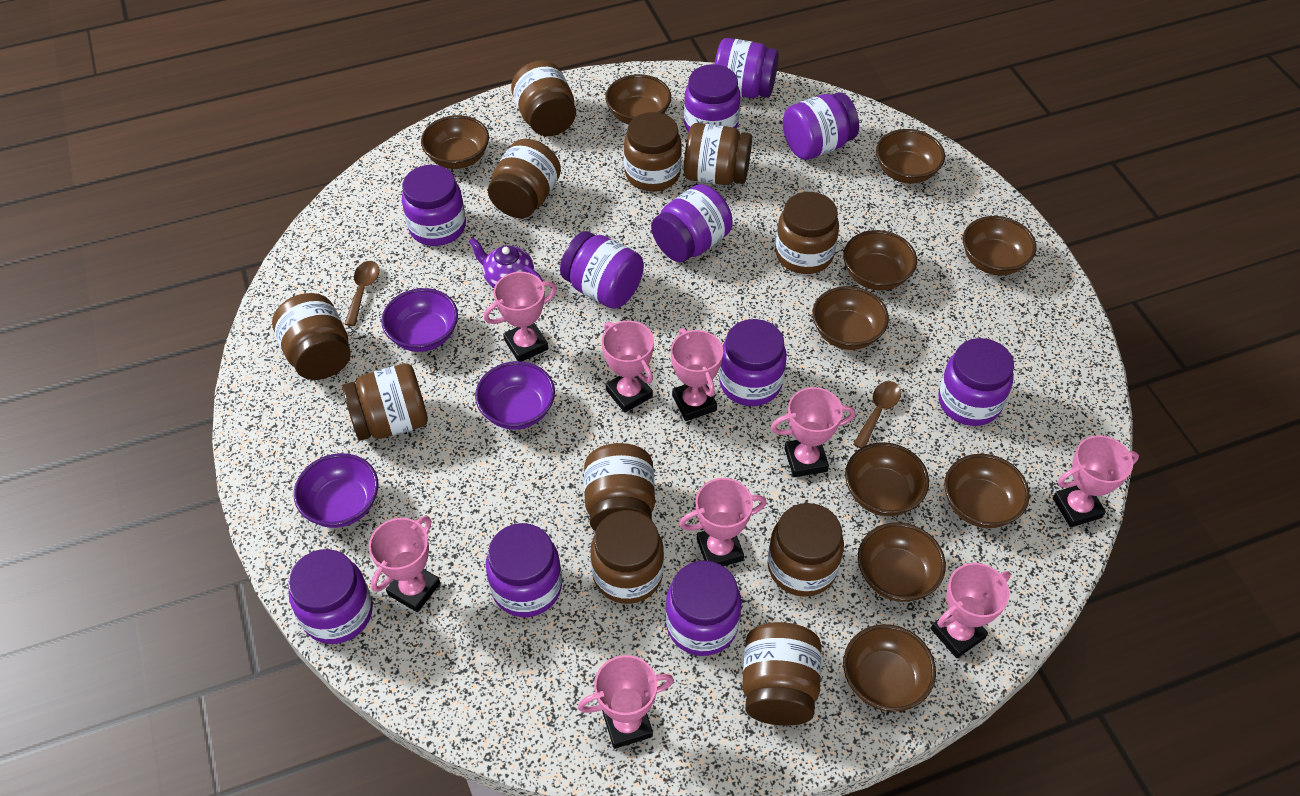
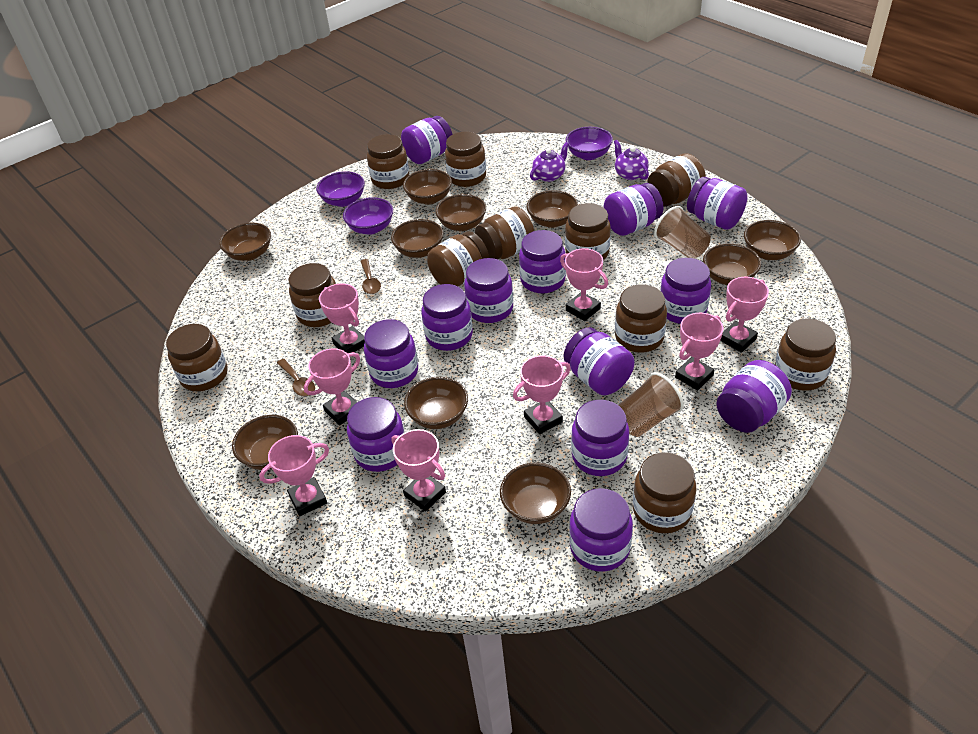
brown cup: 0 -> 2
pink trophy: 9 -> 8
purple jar: 11 -> 13
purple teapot: 1 -> 2

